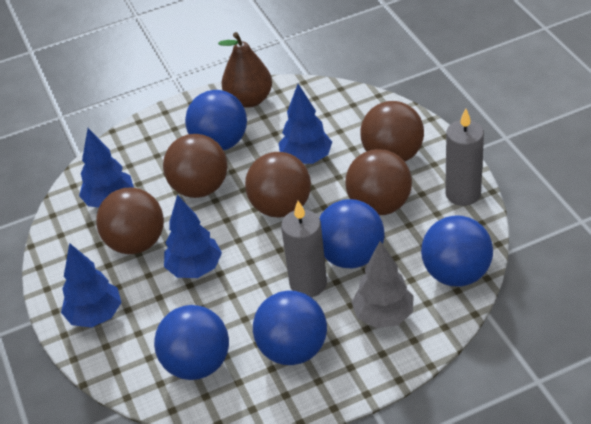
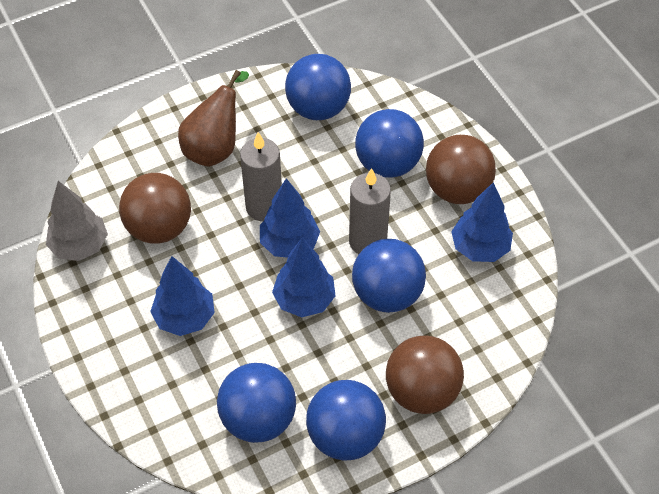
brown ball: 5 -> 3

